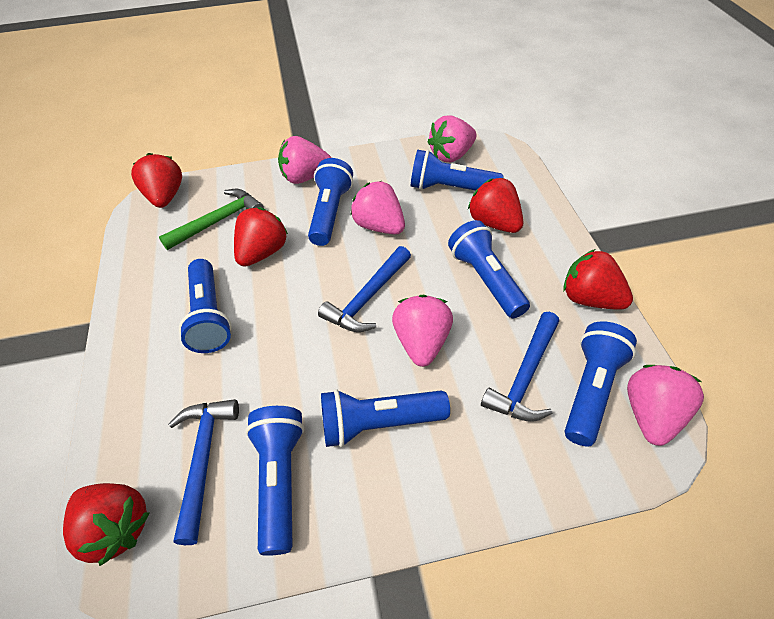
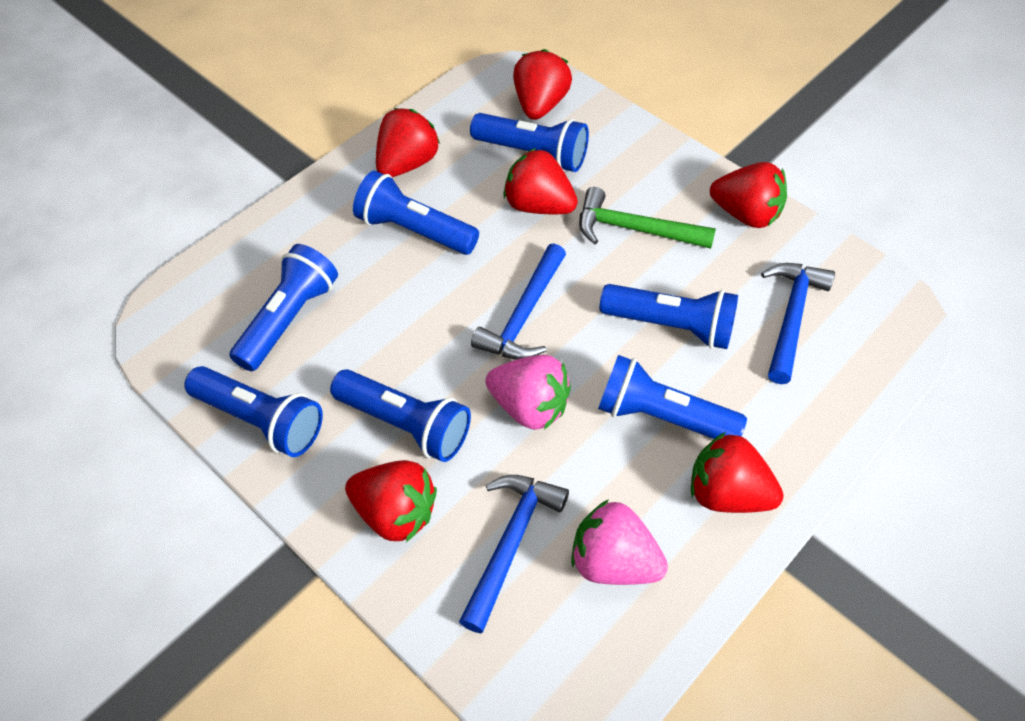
pink strawberry: 5 -> 2
red strawberry: 5 -> 6

